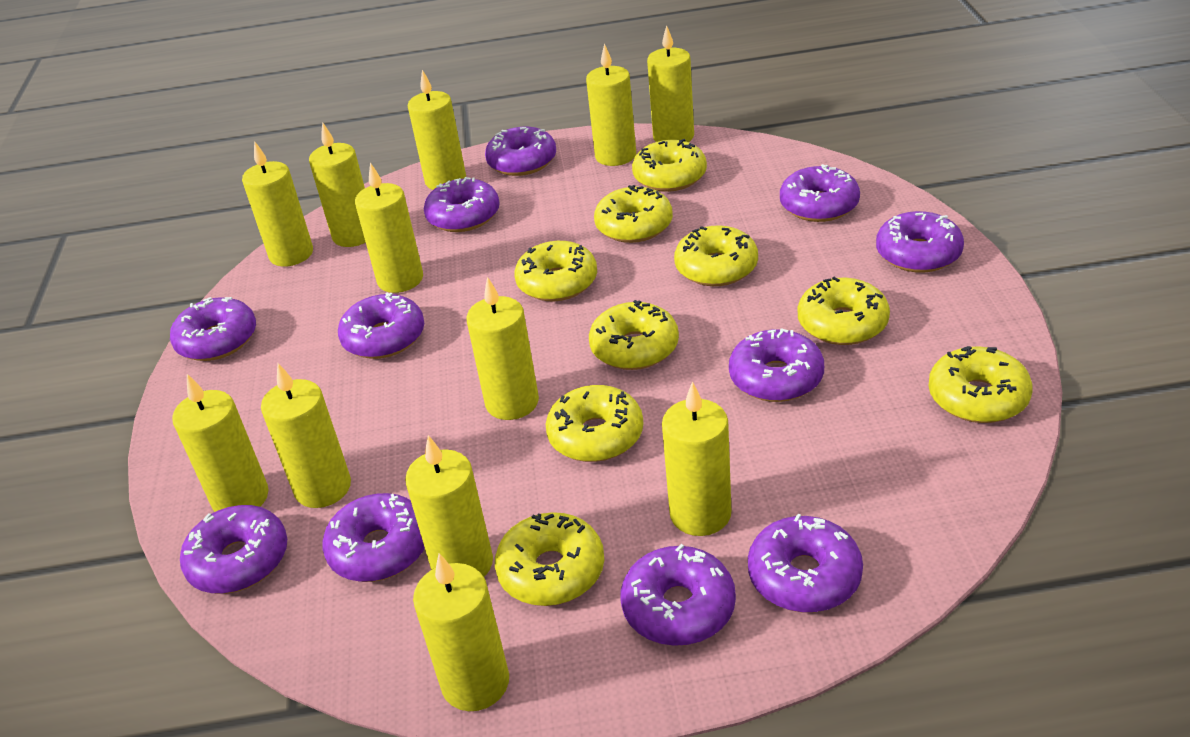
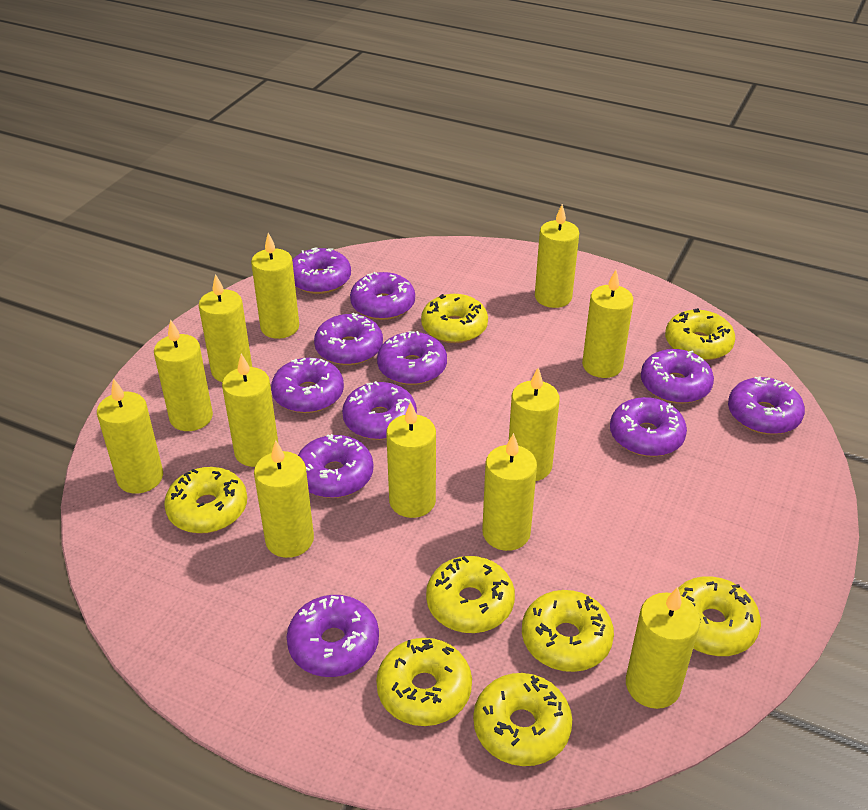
yellow donut: 9 -> 8

